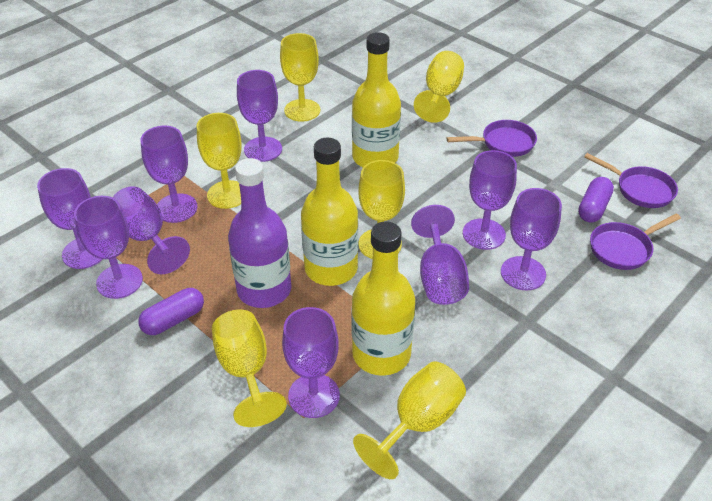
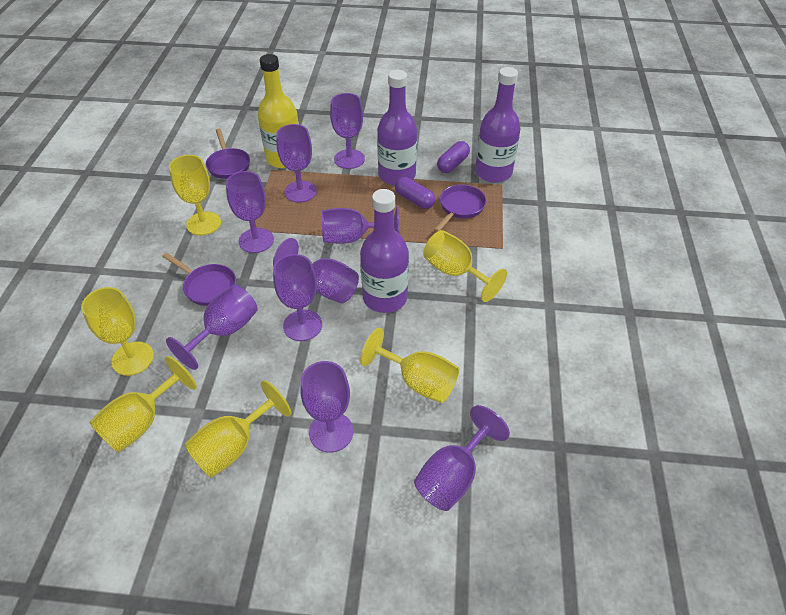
purple bottle: 1 -> 3
yellow bottle: 3 -> 1

